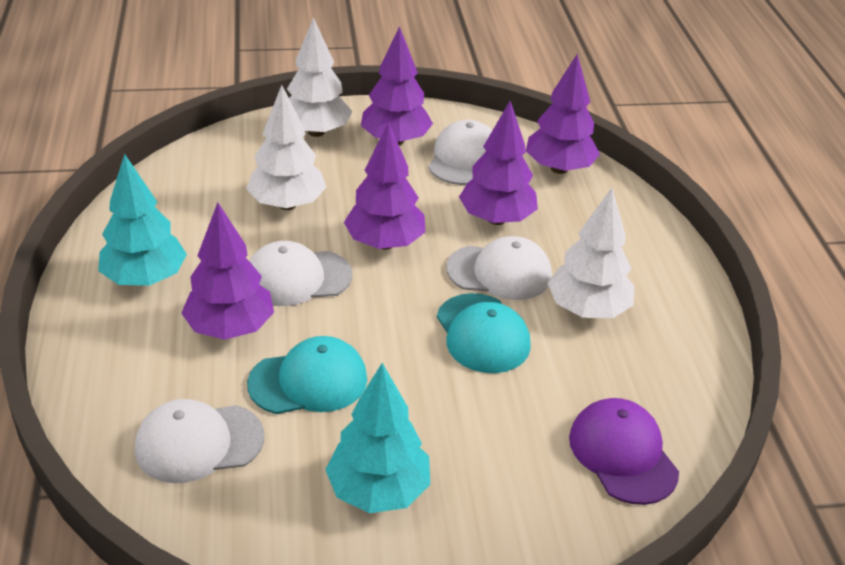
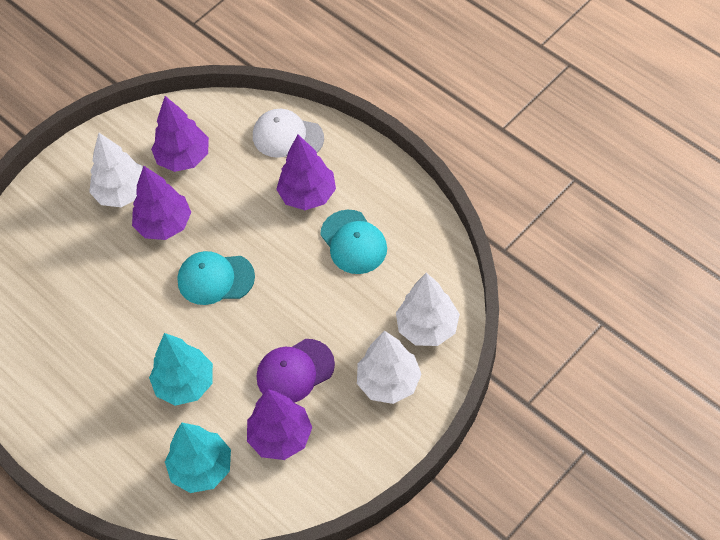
purple tree: 5 -> 4
white cap: 4 -> 1

